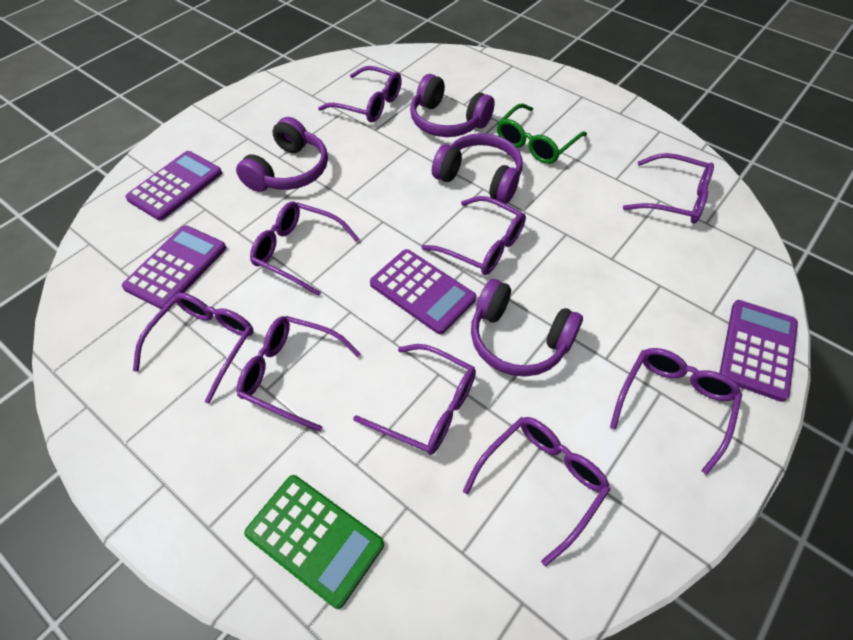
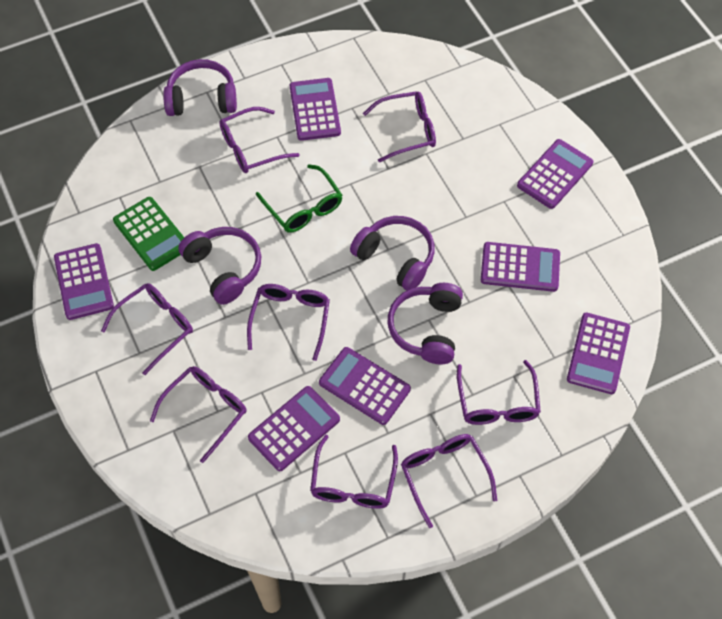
purple calculator: 4 -> 7
purple glasses: 9 -> 8

